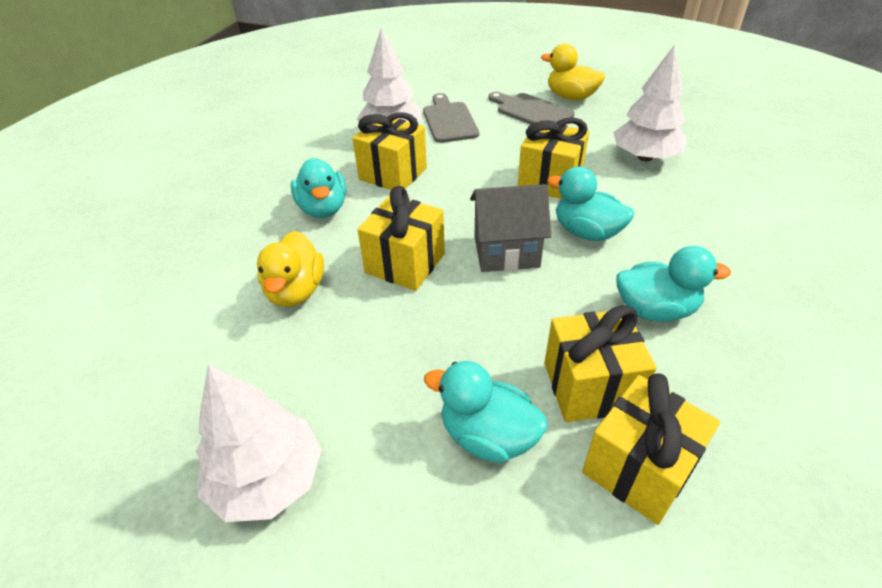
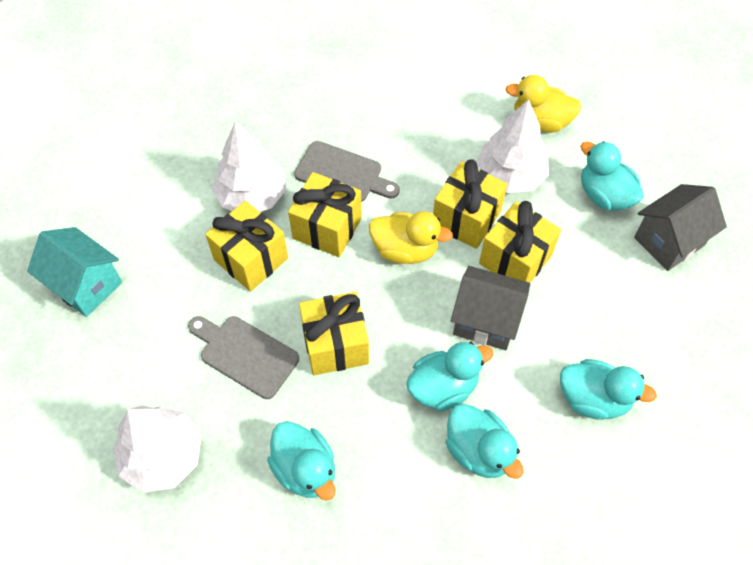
grey house: 1 -> 2
turquoise duck: 4 -> 5
turquoise house: 0 -> 1

